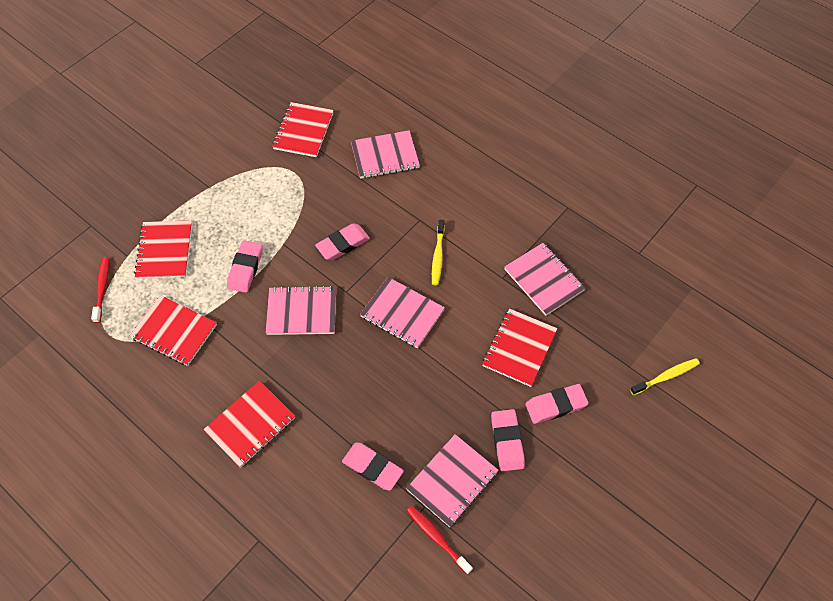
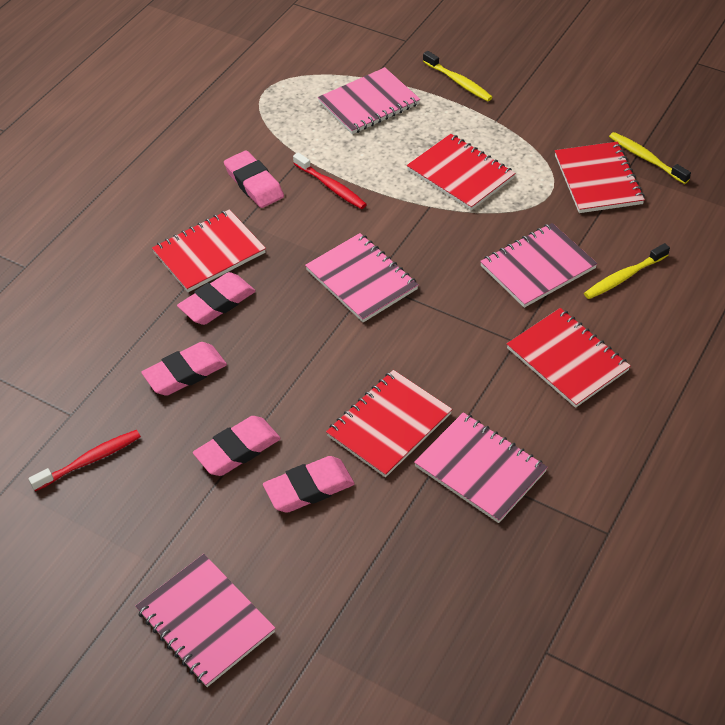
yellow toothbrush: 2 -> 3

